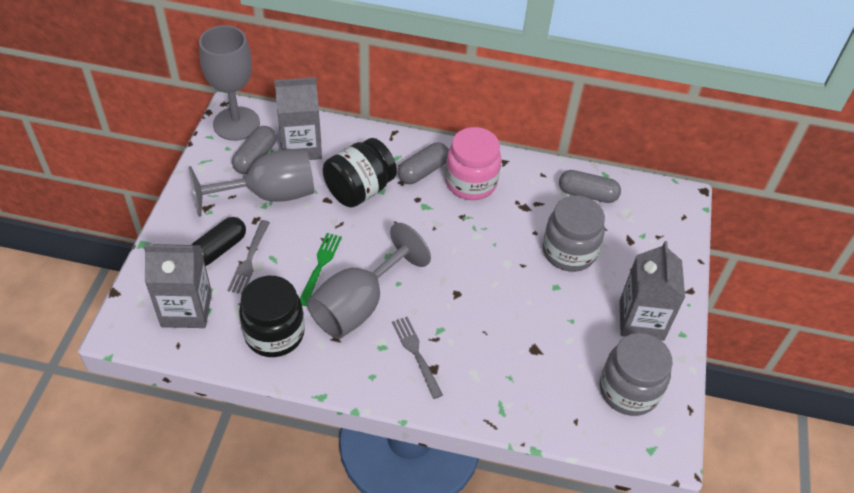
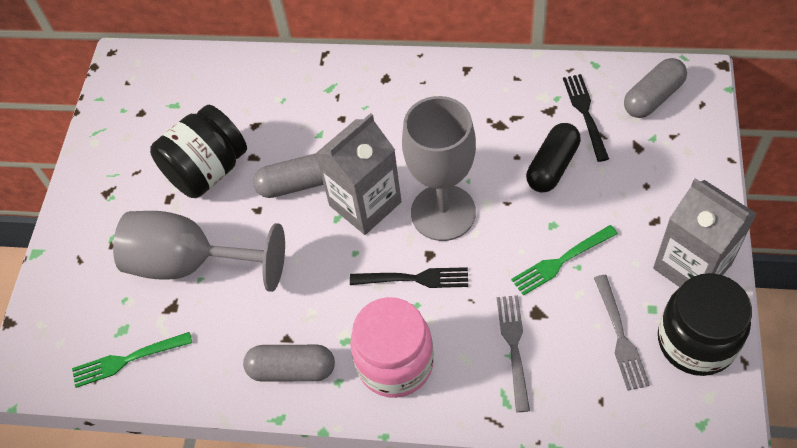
black fork: 0 -> 2
green fork: 1 -> 2
grey carton: 3 -> 2
grey goblet: 3 -> 2
grey jar: 2 -> 0

